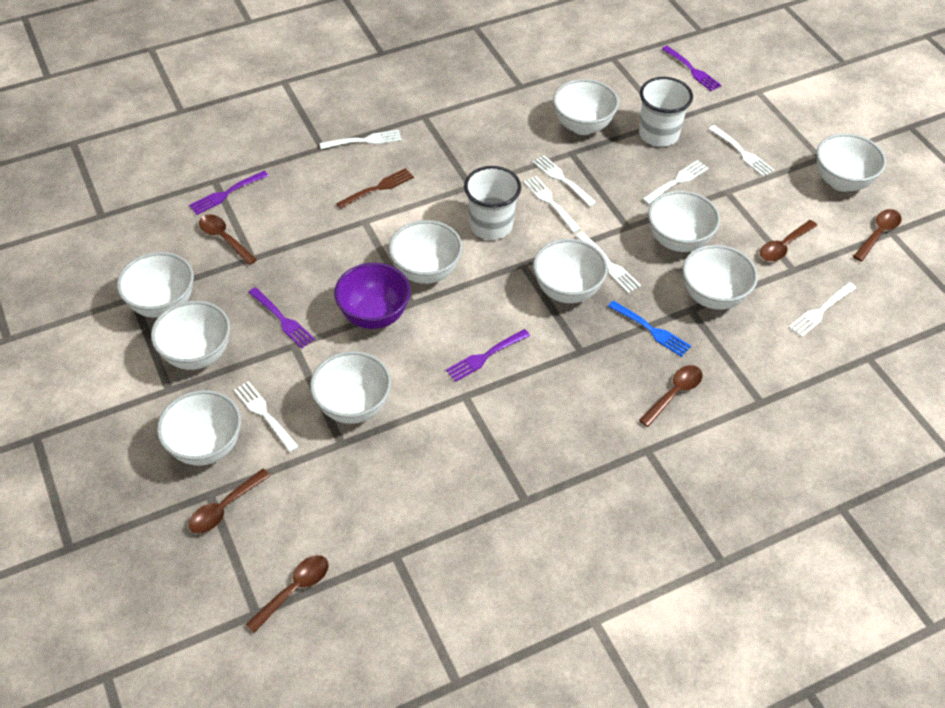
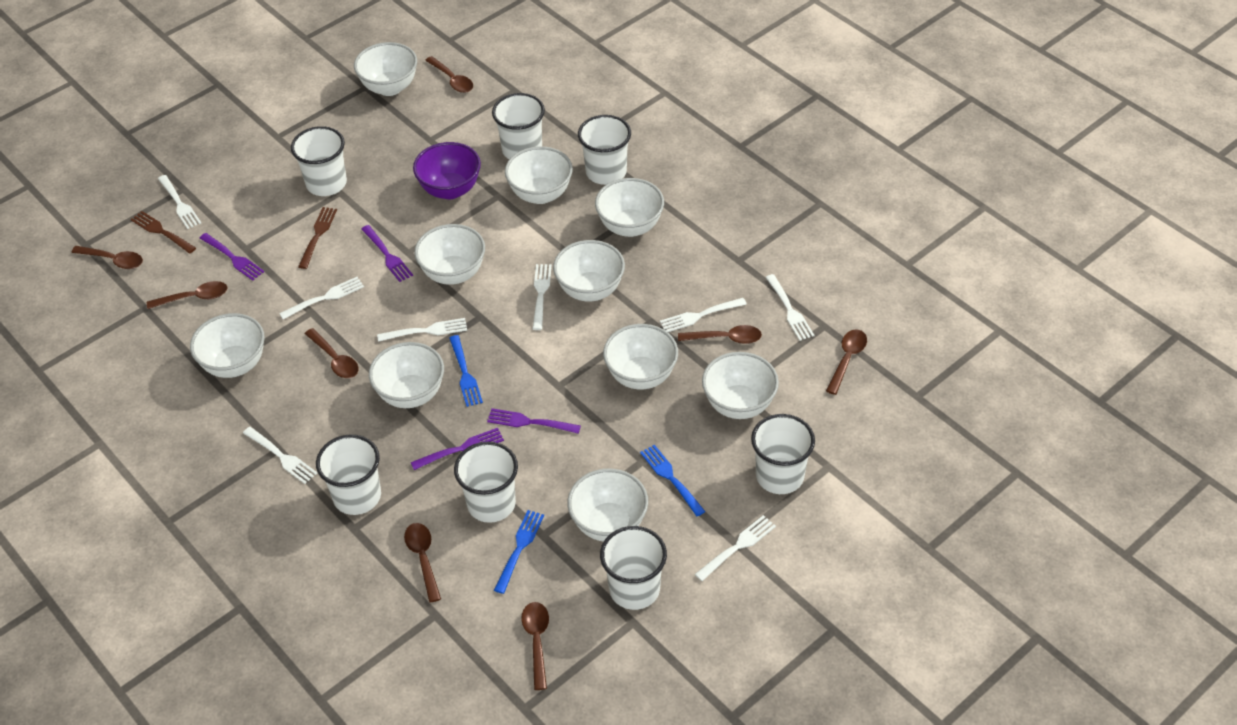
blue fork: 1 -> 3
brown fork: 1 -> 2
brown spoon: 6 -> 8
white cup: 2 -> 7

